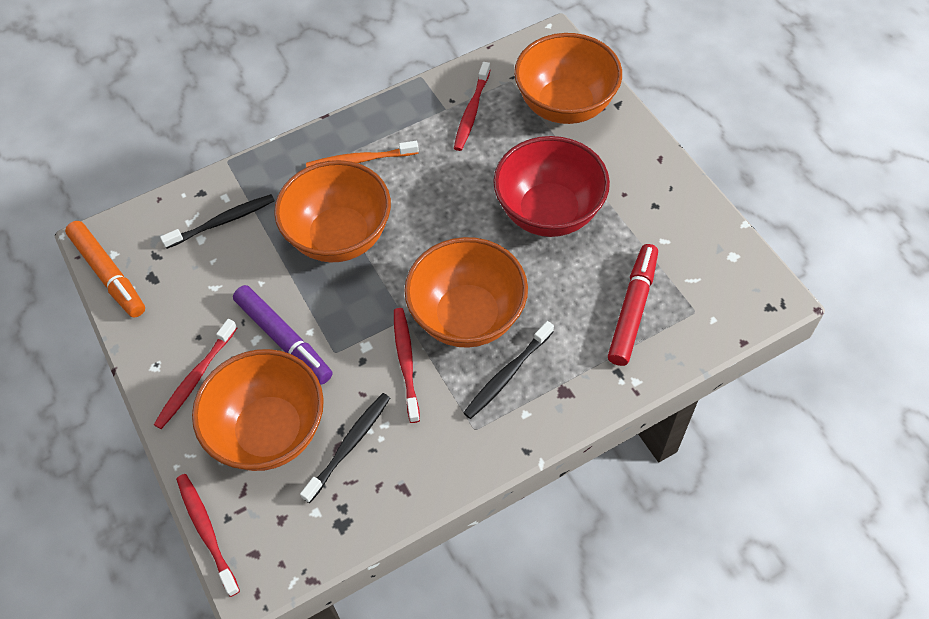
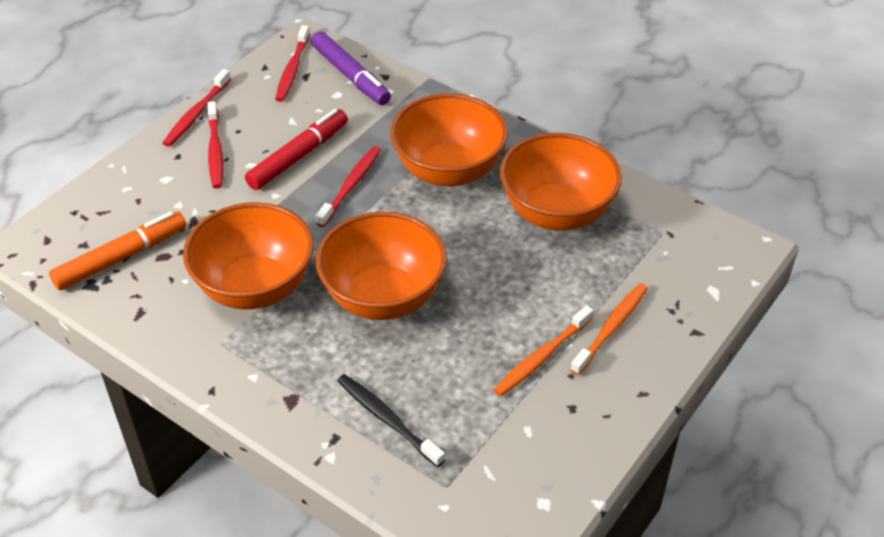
black toothbrush: 3 -> 1
orange toothbrush: 1 -> 2
red bowl: 1 -> 0

